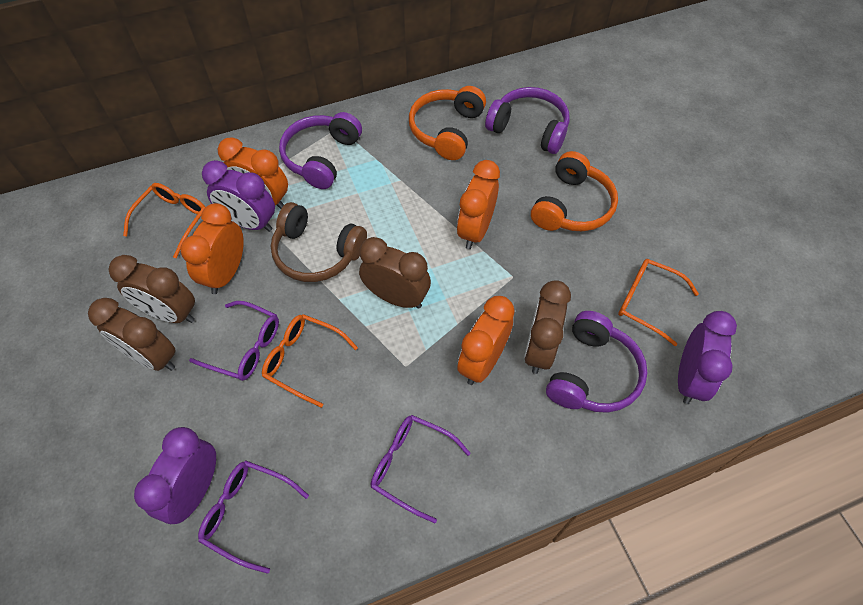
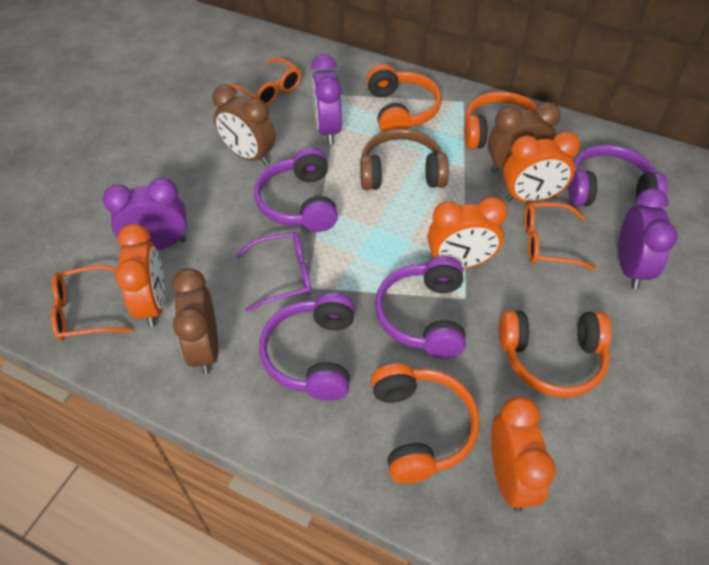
brown clock: 4 -> 3
orange headphones: 2 -> 4
purple glasses: 3 -> 1
purple headphones: 3 -> 4

